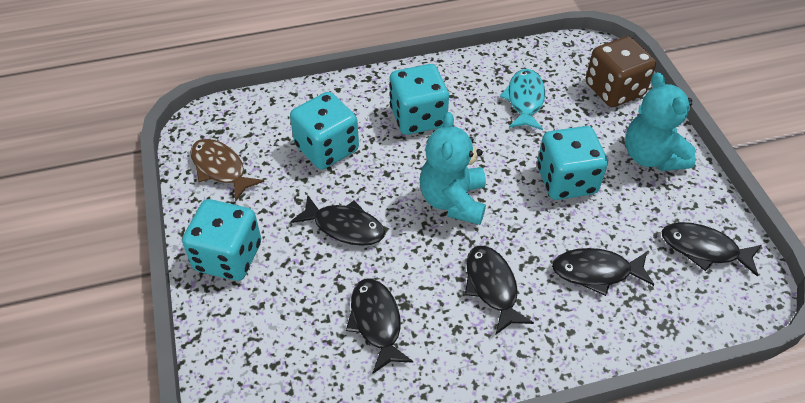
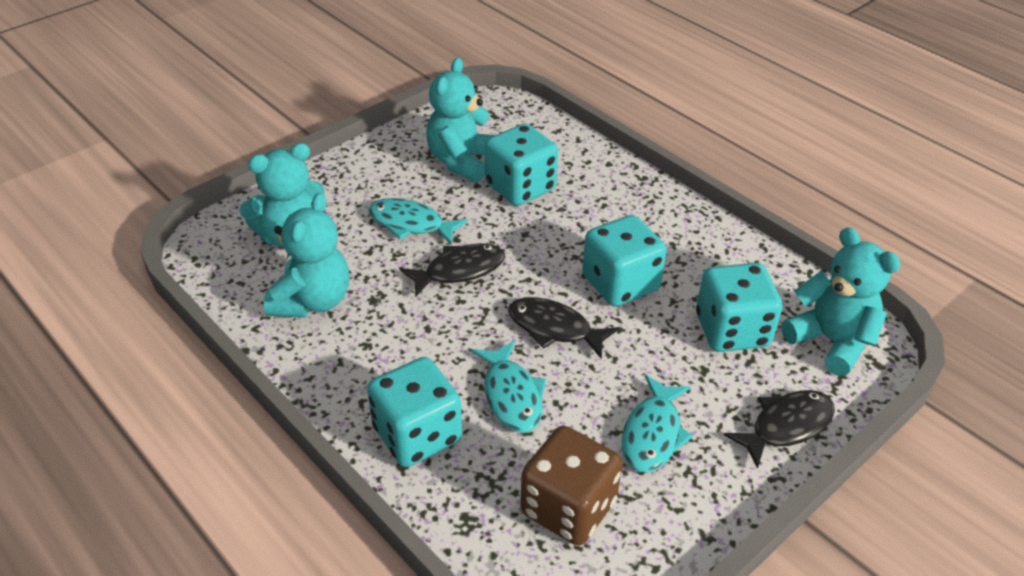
black fish: 5 -> 3
brown fish: 1 -> 0
turquoise fish: 1 -> 3
turquoise teddy bear: 2 -> 4

